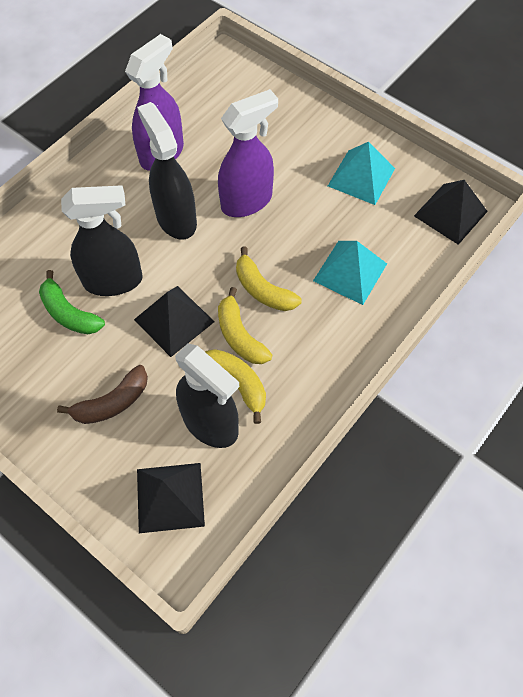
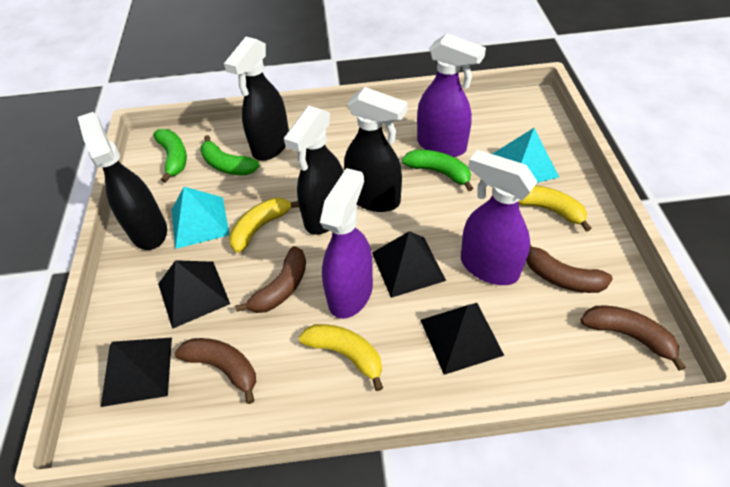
black pyramid: 3 -> 4
black spray bottle: 3 -> 4
brown banana: 1 -> 4
green banana: 1 -> 3
purple spray bottle: 2 -> 3

